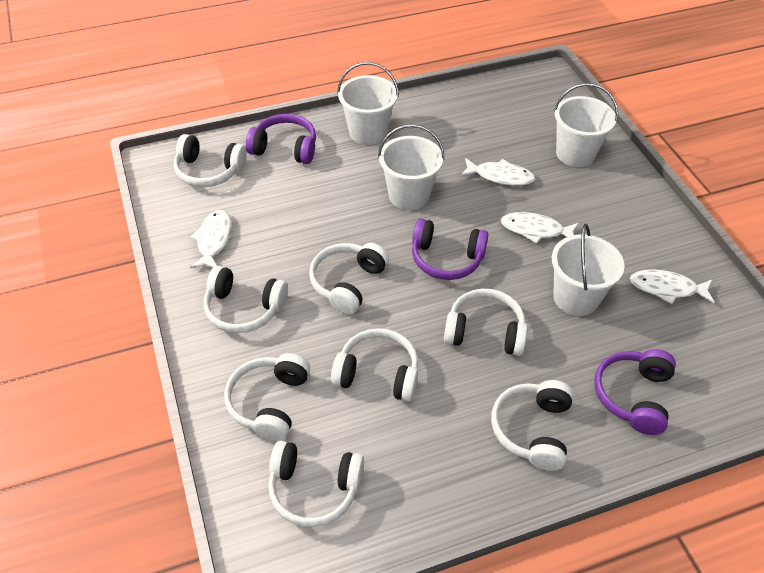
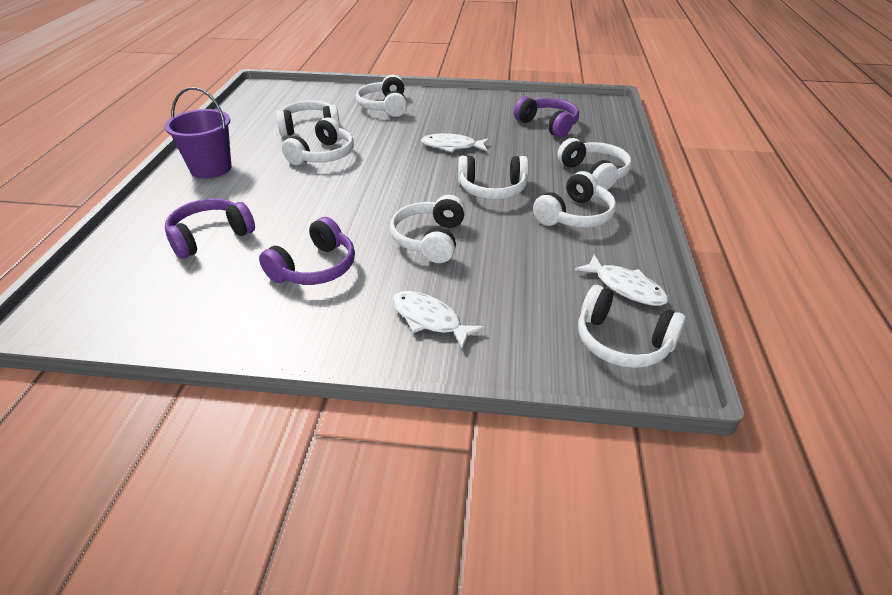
purple bucket: 0 -> 1
white bucket: 4 -> 0
white fish: 4 -> 3

